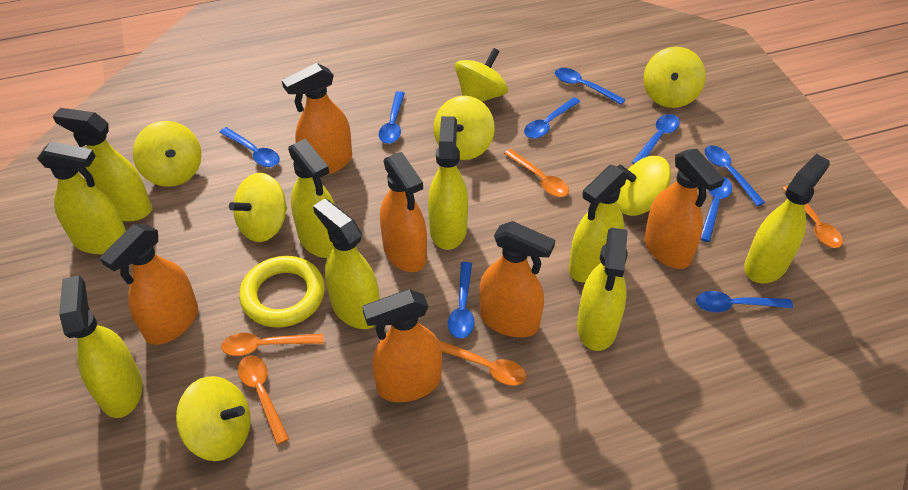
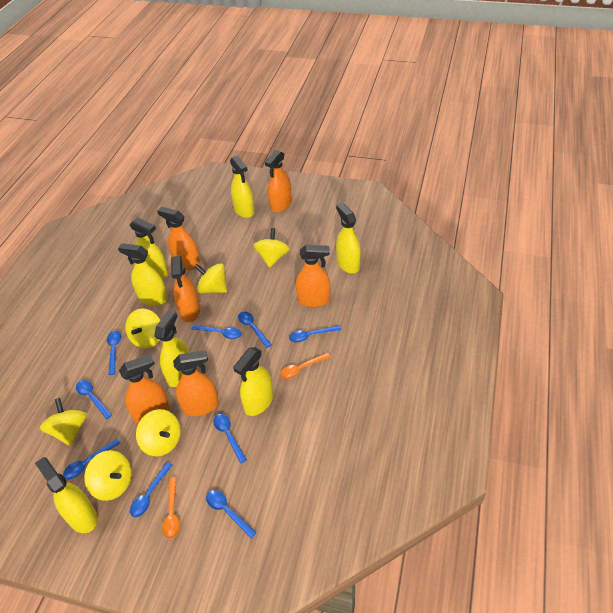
orange spoon: 5 -> 2
yellow ring: 1 -> 0
yellow spinning top: 7 -> 6
yellow spray bottle: 9 -> 7

